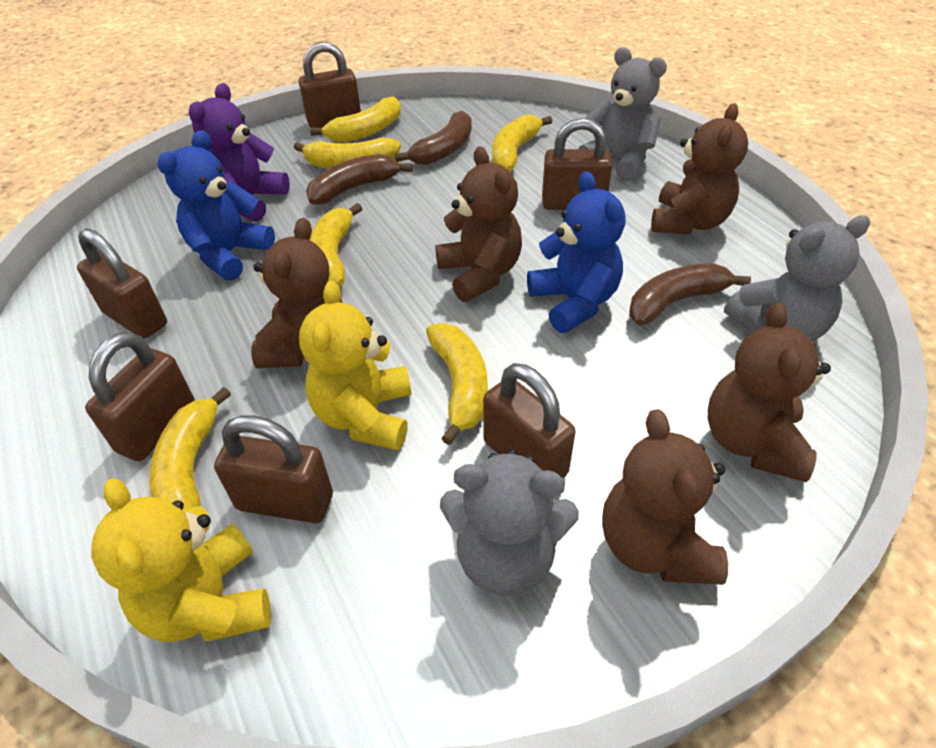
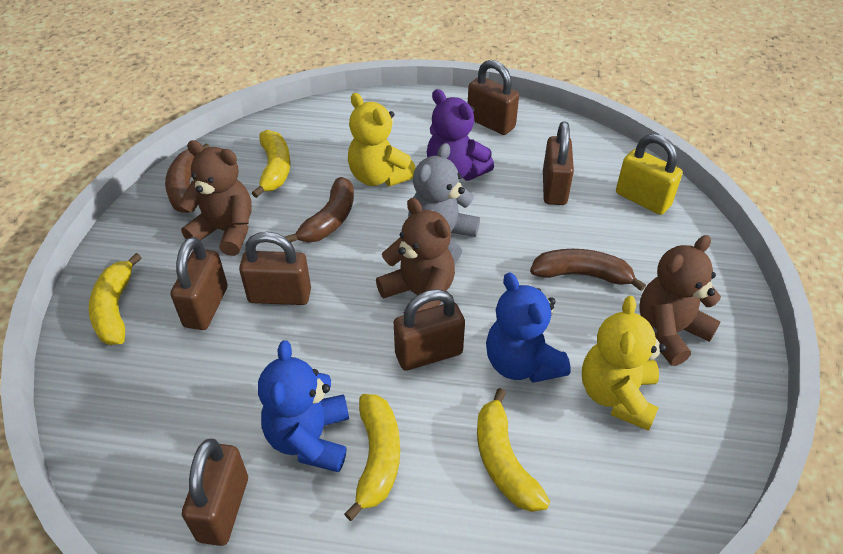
brown teddy bear: 5 -> 3
grey teddy bear: 3 -> 1
yellow banana: 6 -> 4
yellow padlock: 0 -> 1

